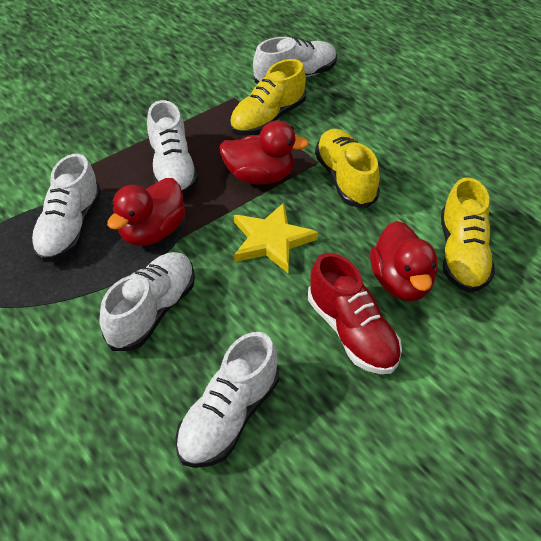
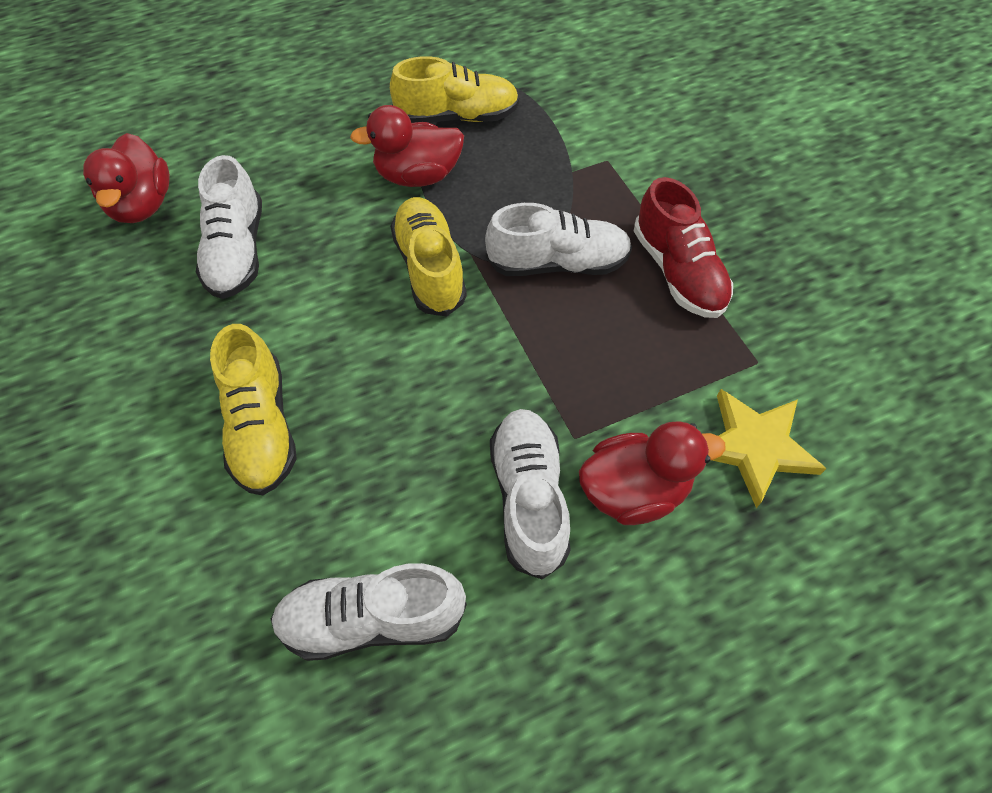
white shoe: 5 -> 4

